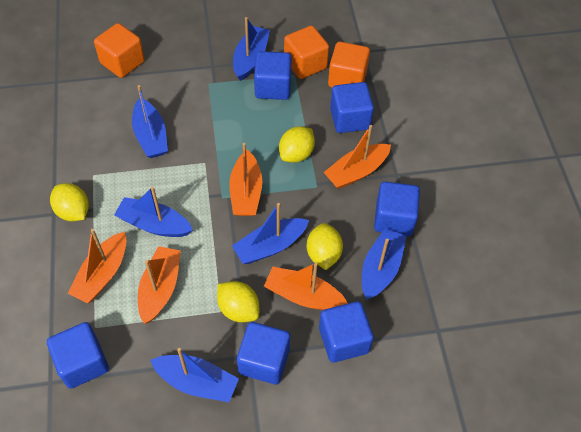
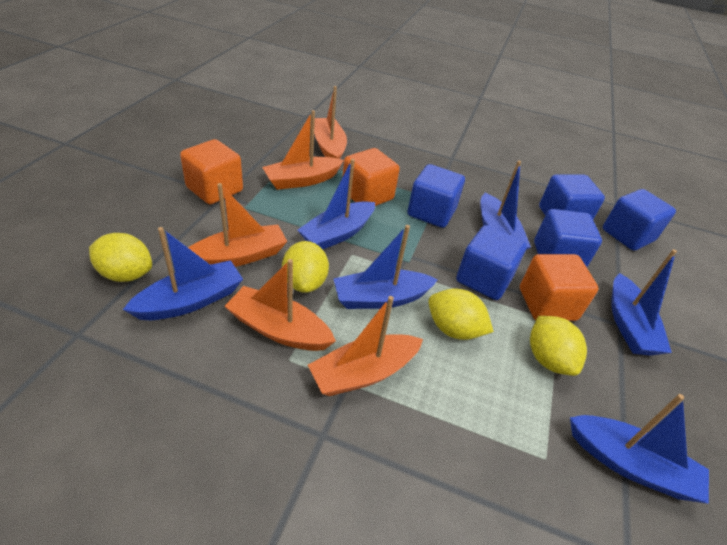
blue cube: 6 -> 5

